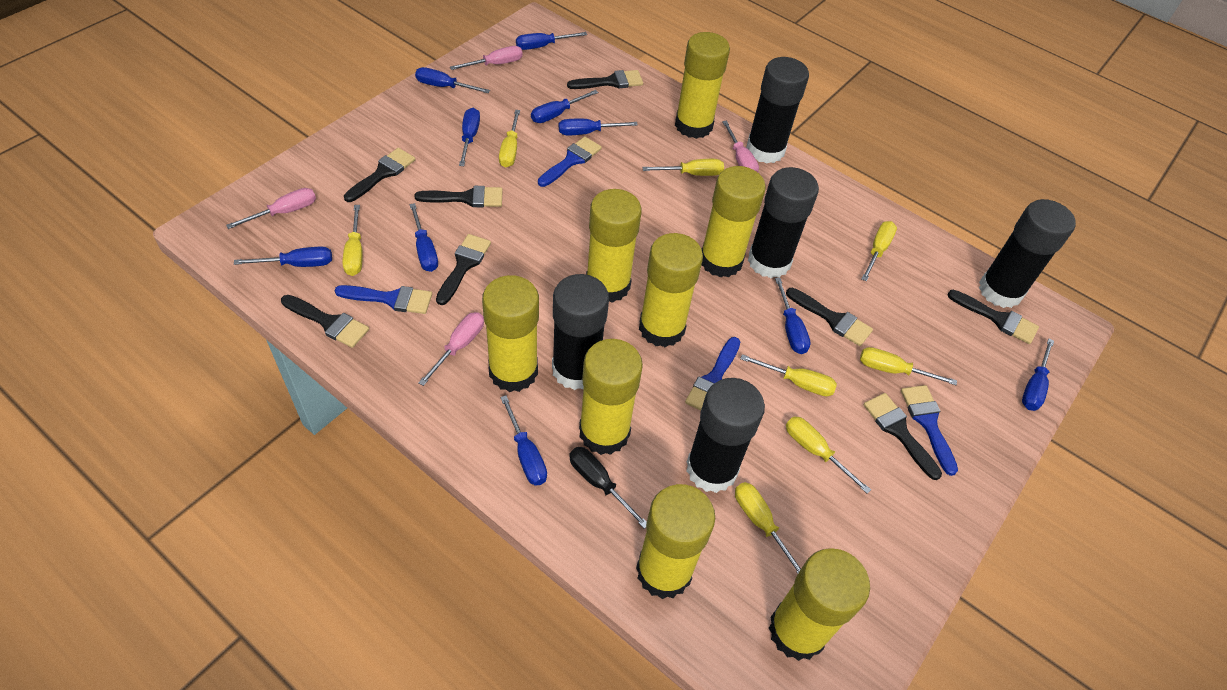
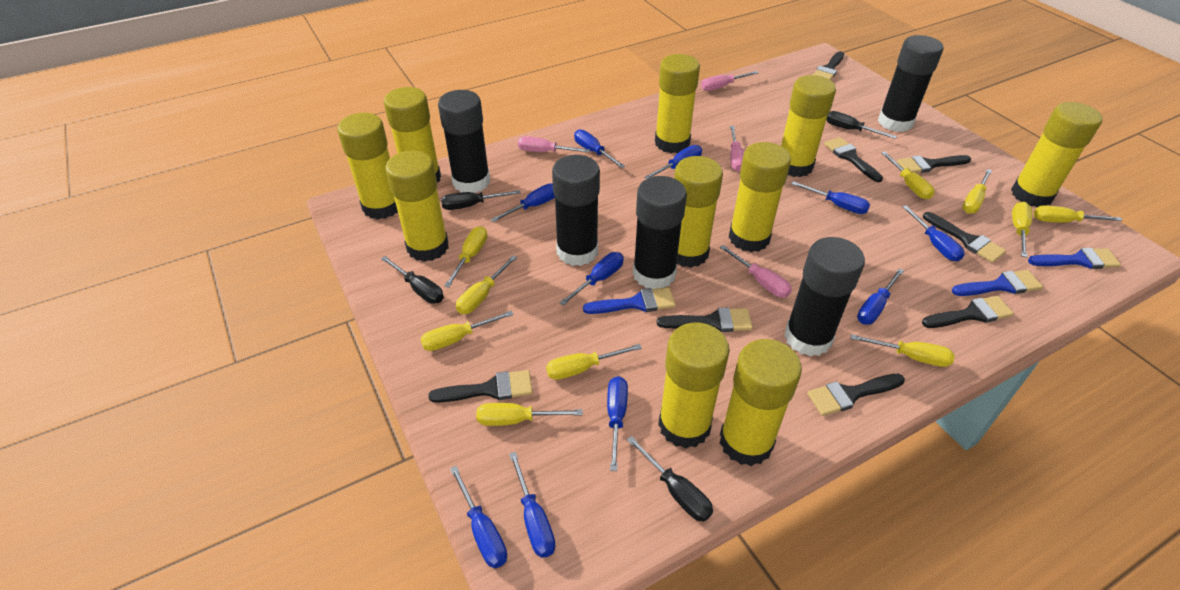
black screwdriver: 1 -> 4
blue brush: 4 -> 3
yellow glue stick: 8 -> 10
yellow screwdriver: 8 -> 10

